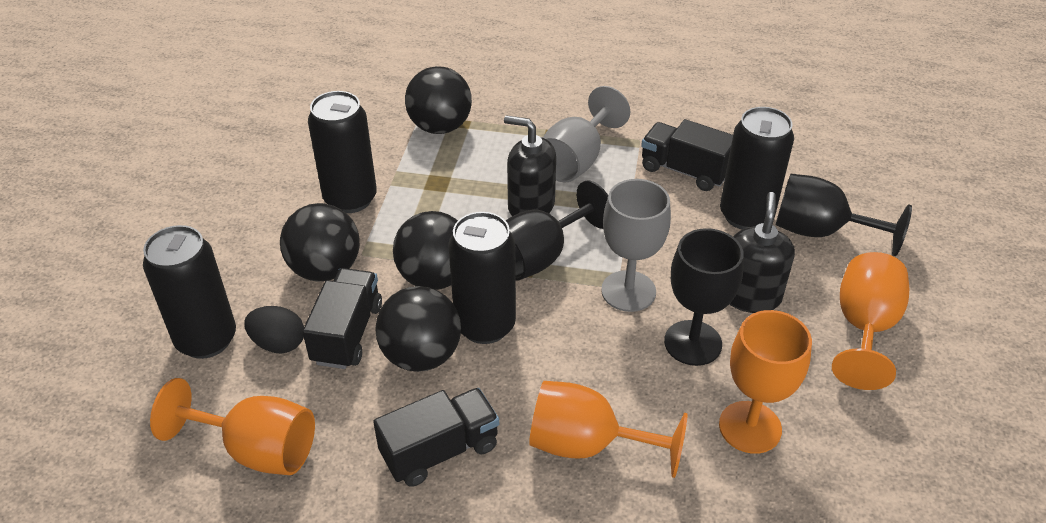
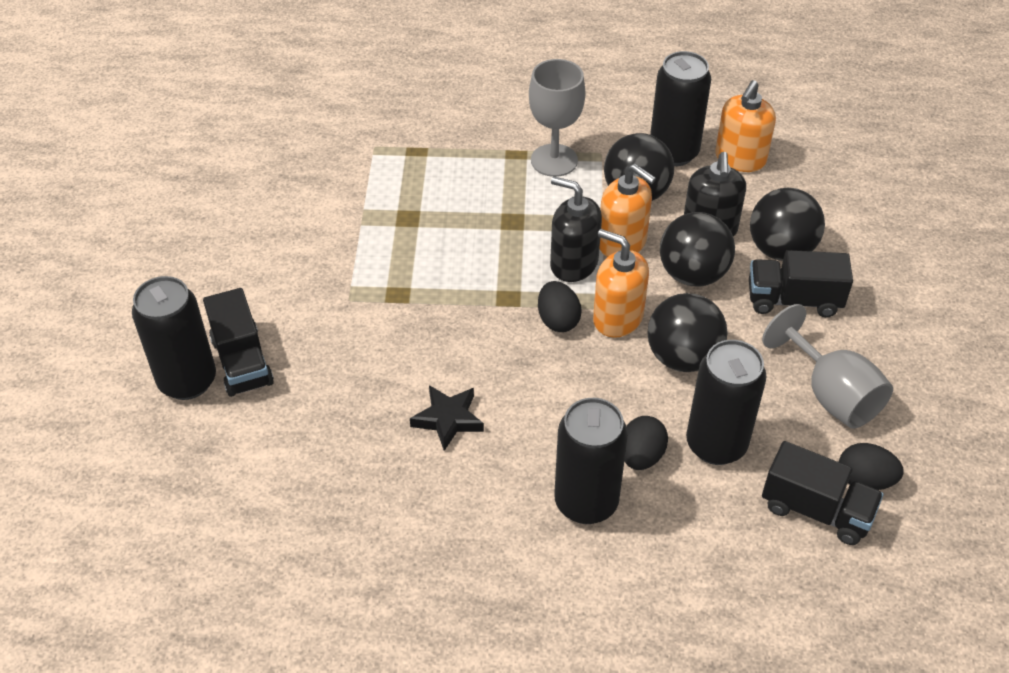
black egg: 1 -> 3
black goblet: 3 -> 0
black star: 0 -> 1
orange goblet: 4 -> 0
orange soap dispenser: 0 -> 3

